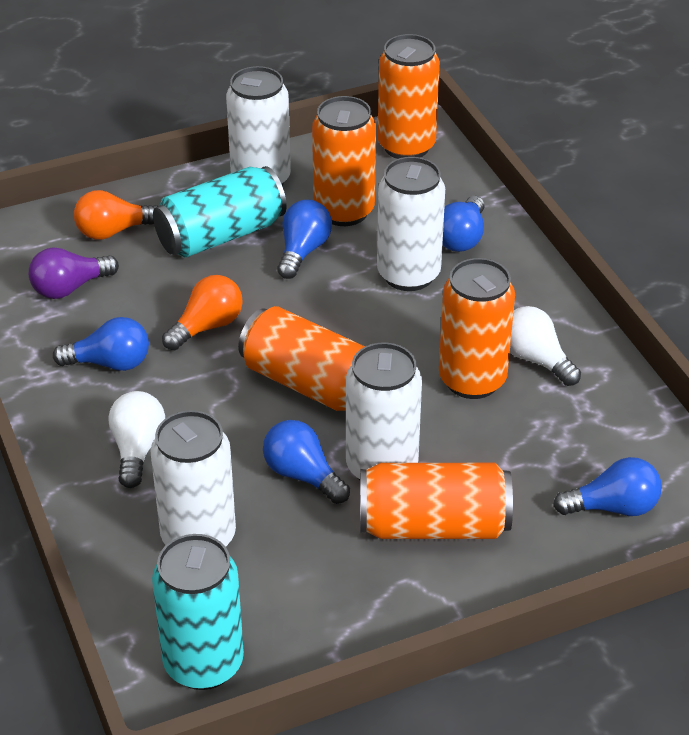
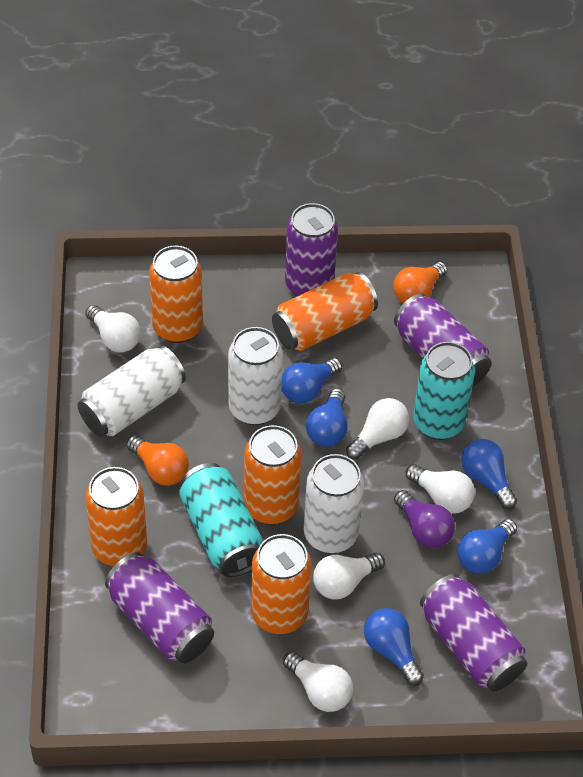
purple can: 0 -> 4
white can: 4 -> 3
white light bulb: 2 -> 5

